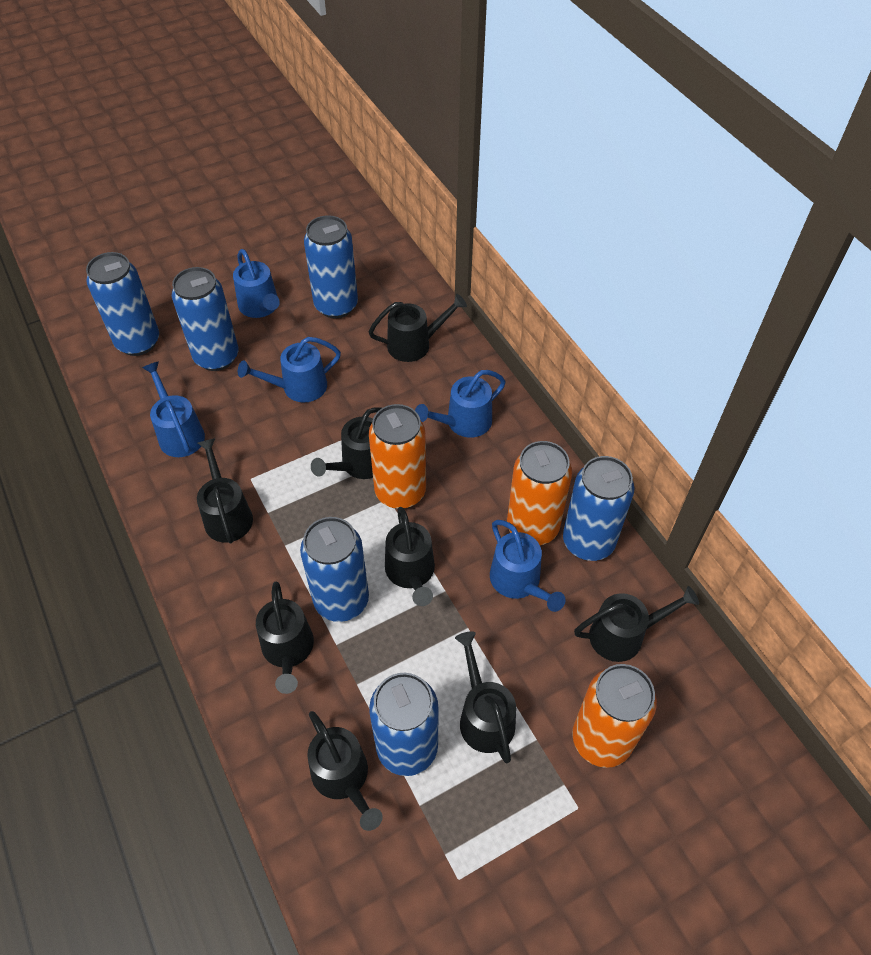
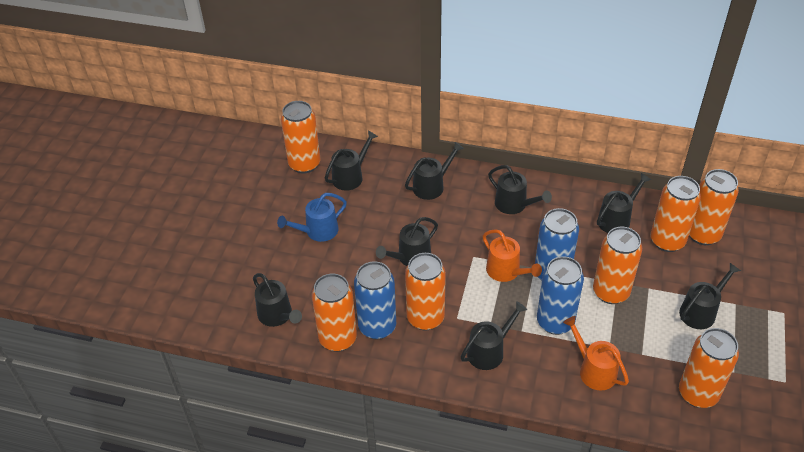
blue can: 6 -> 3
blue watering can: 5 -> 1
orange can: 3 -> 7
orange watering can: 0 -> 2

